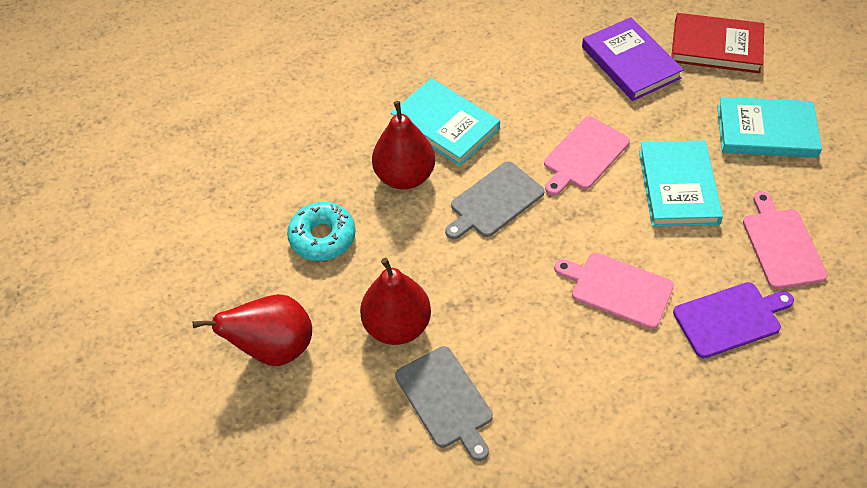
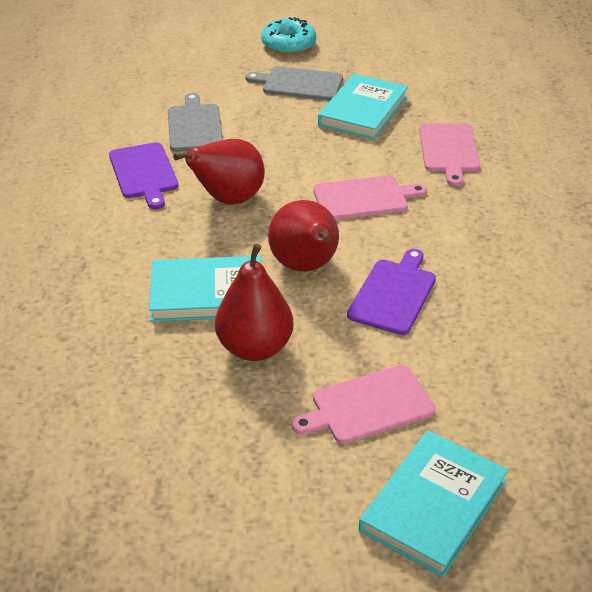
purple book: 1 -> 0
purple cutting board: 1 -> 2
red book: 1 -> 0

